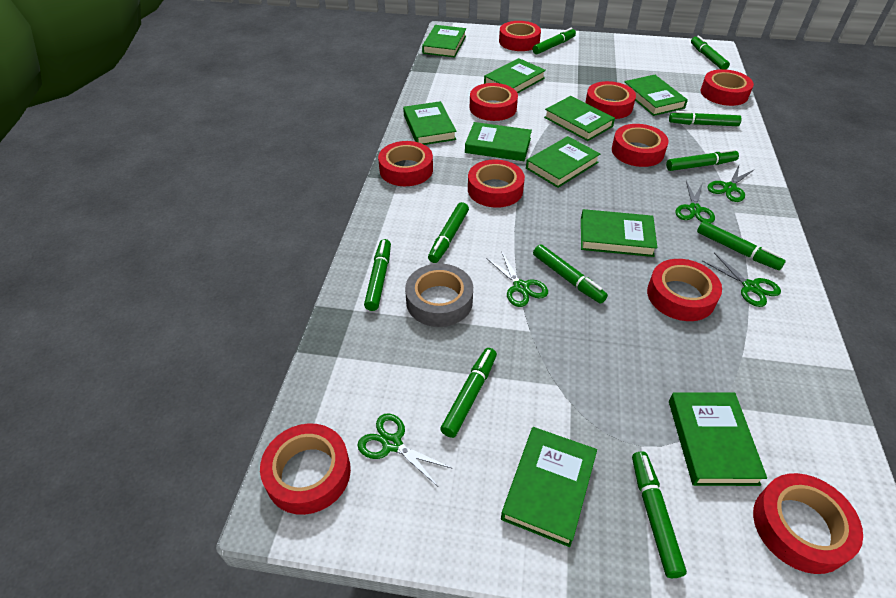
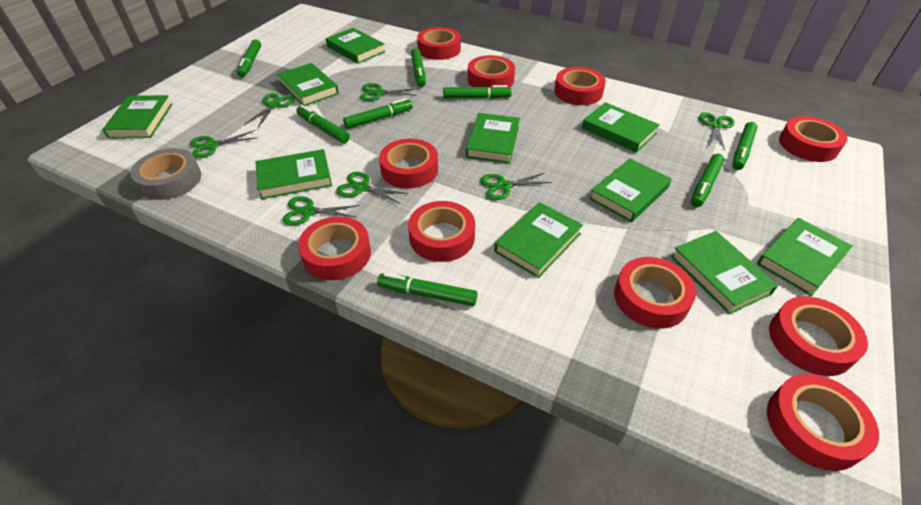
green marker: 10 -> 8
green scissors: 5 -> 7

